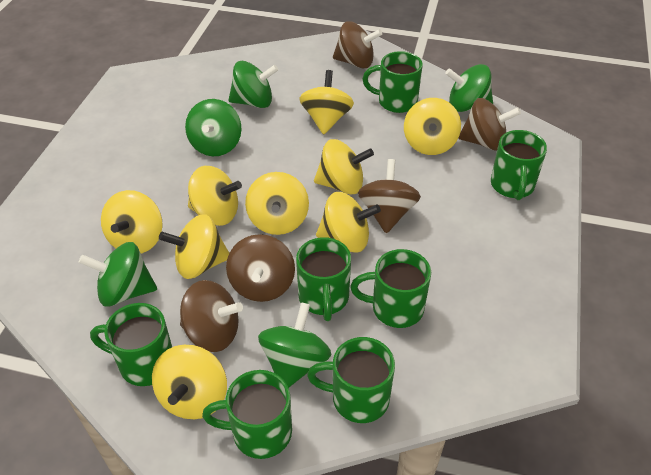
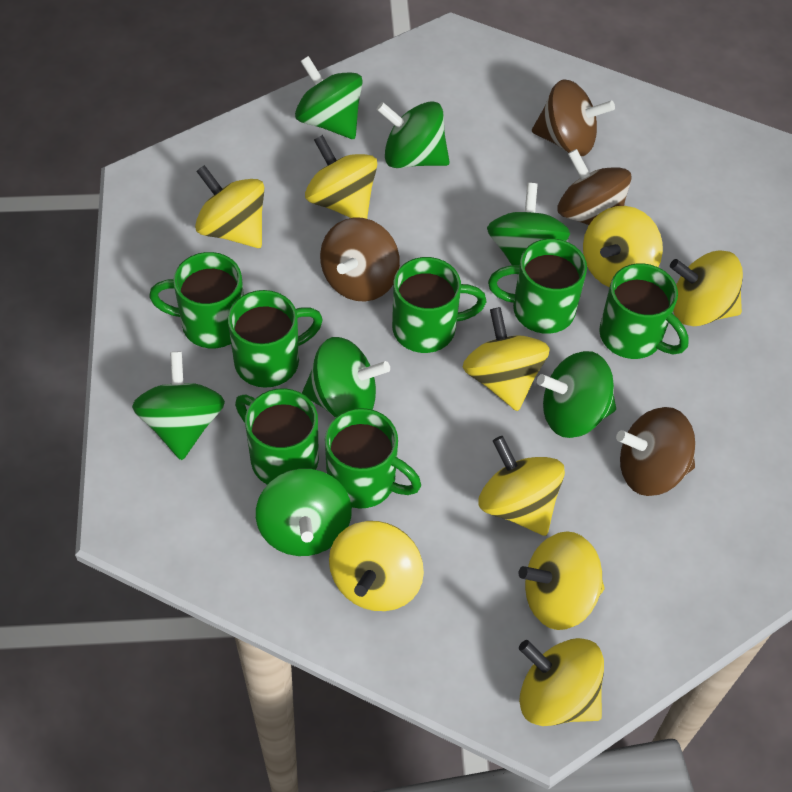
brown spinning top: 5 -> 4
green spinning top: 5 -> 7

